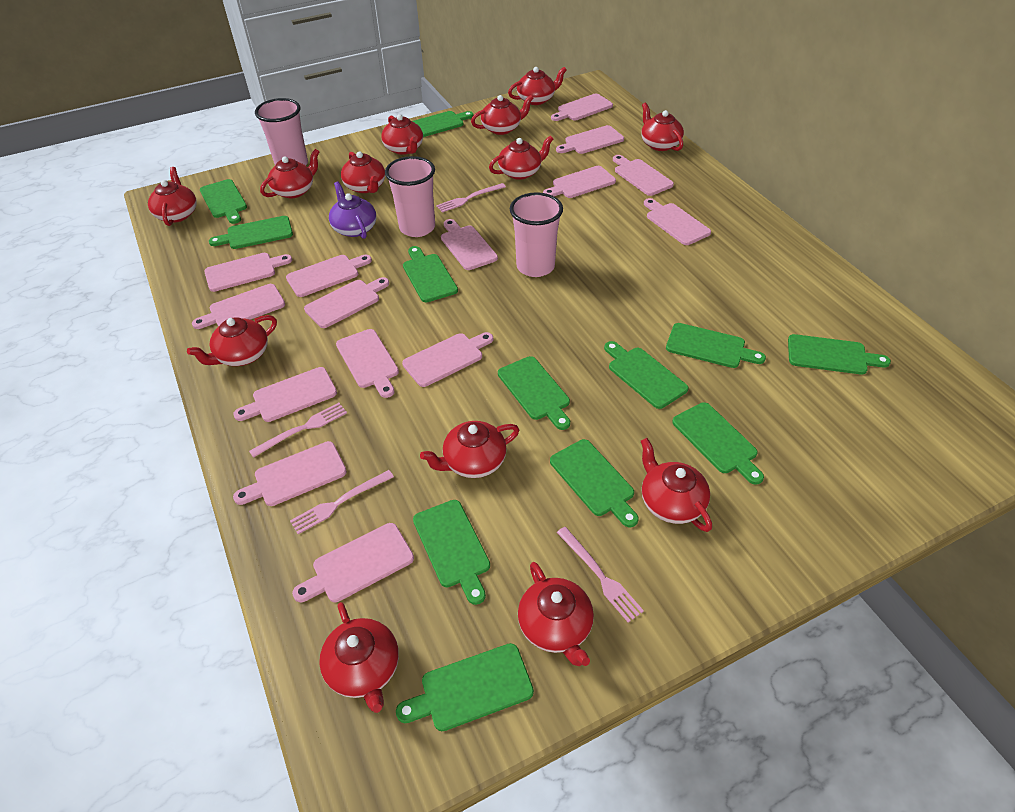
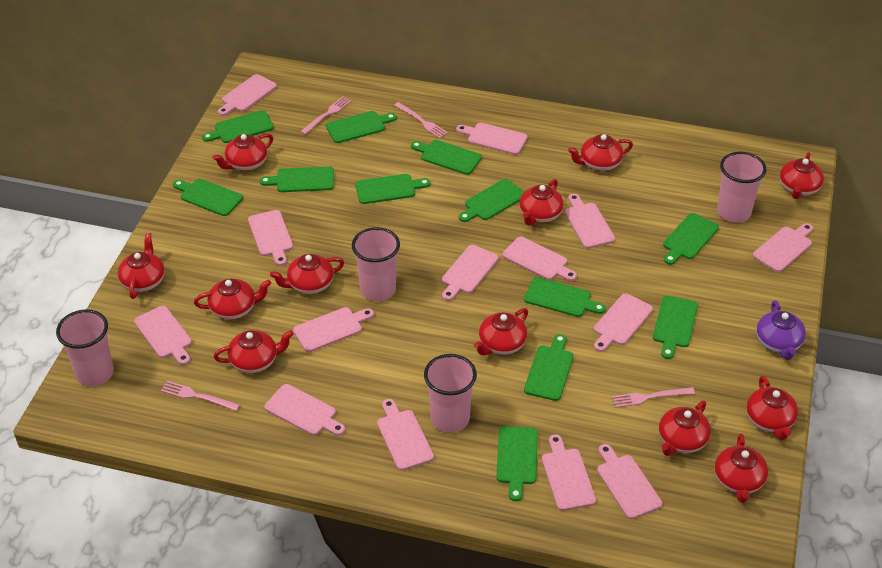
pink cup: 3 -> 4
pink cutting board: 15 -> 14
red teapot: 13 -> 12

